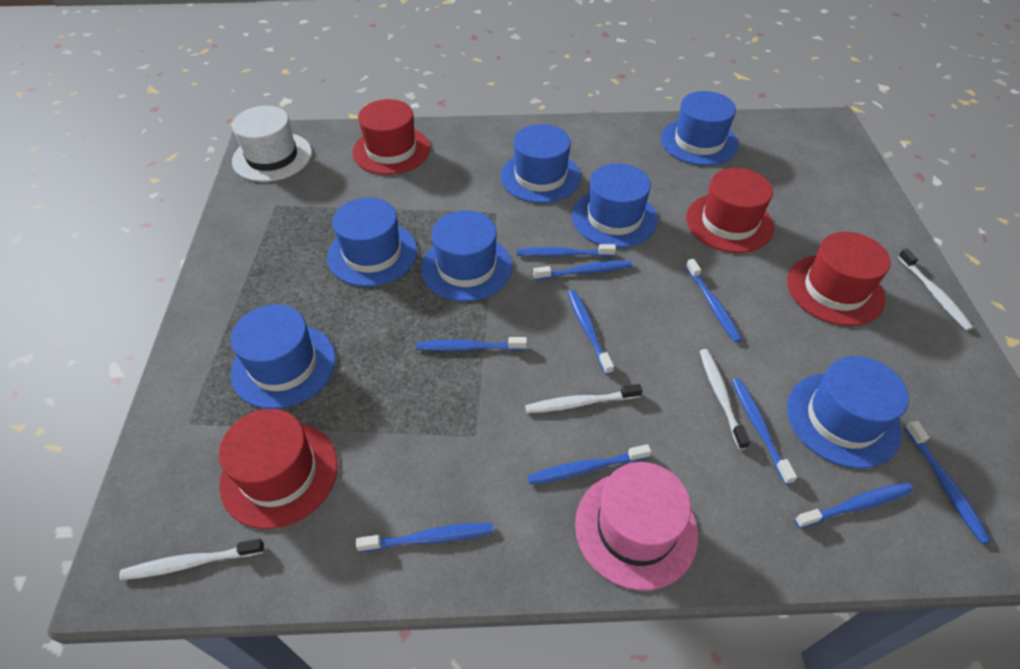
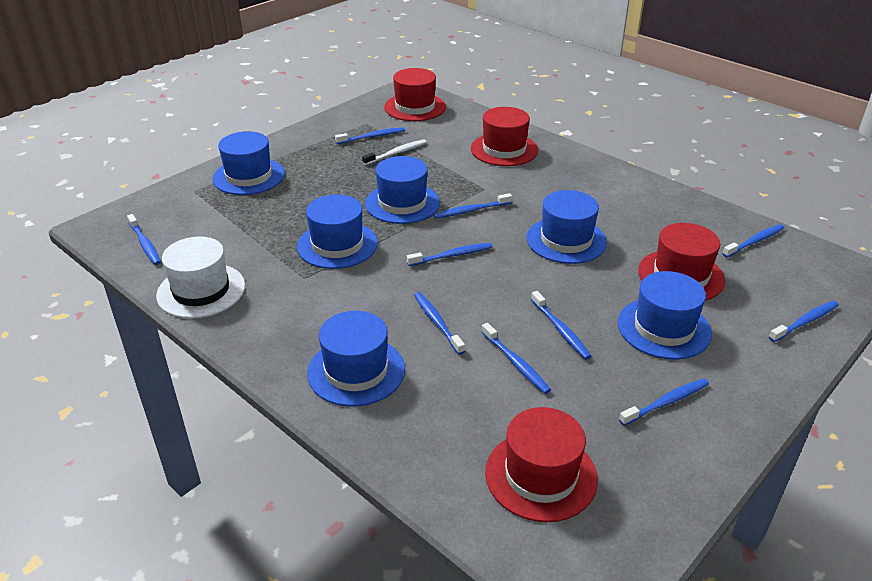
blue hat: 7 -> 6
pink hat: 1 -> 0
white toothbrush: 4 -> 1

